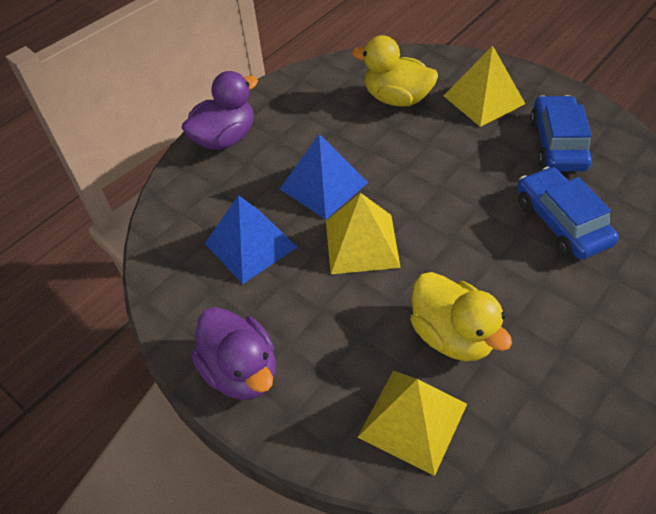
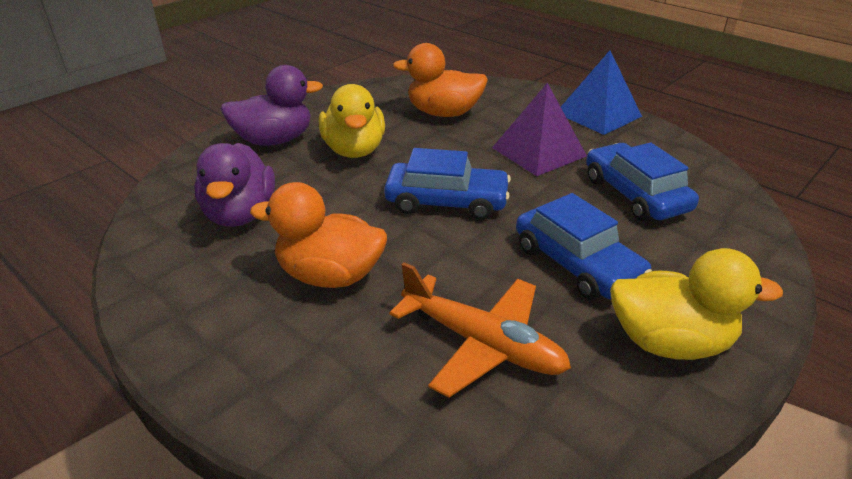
blue car: 2 -> 3
blue pyramid: 2 -> 1
orange duck: 0 -> 2
orange plane: 0 -> 1
purple pyramid: 0 -> 1
yellow pyramid: 3 -> 0

